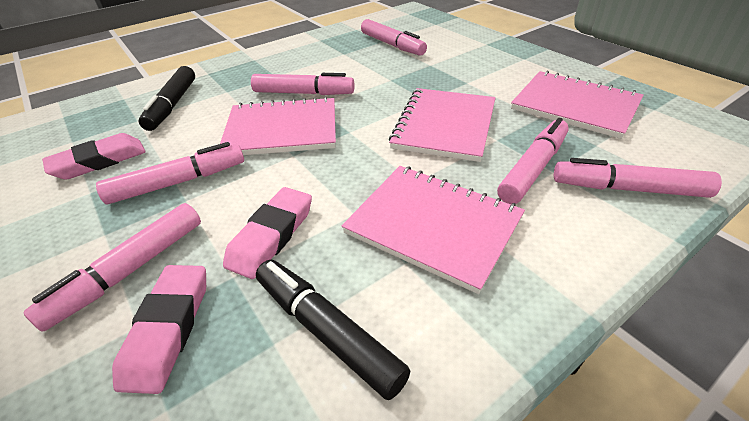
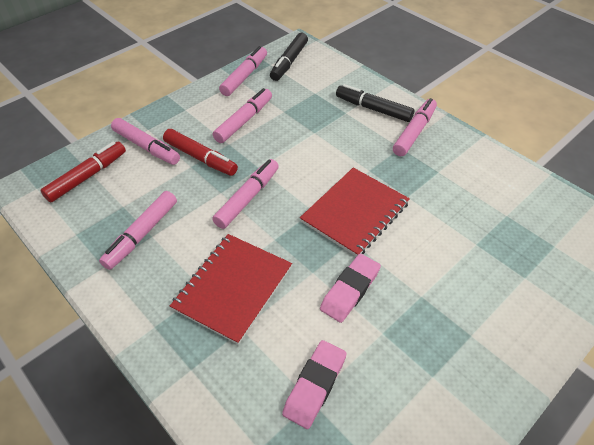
pink eraser: 3 -> 2
pink notebook: 4 -> 0
red marker: 0 -> 2
red notebook: 0 -> 2

